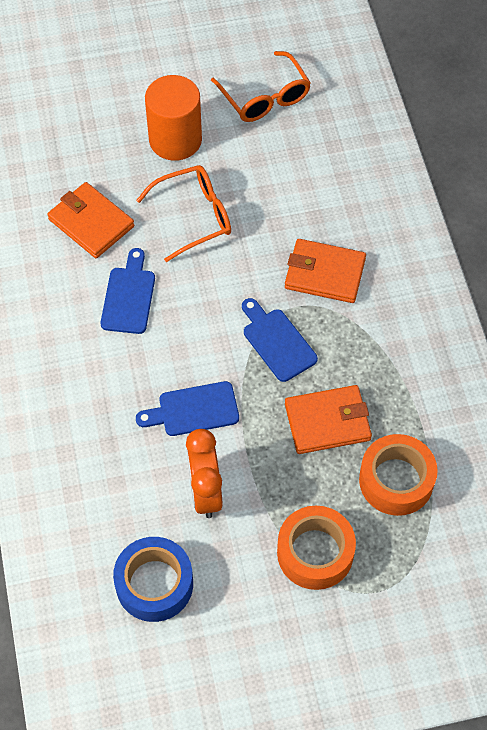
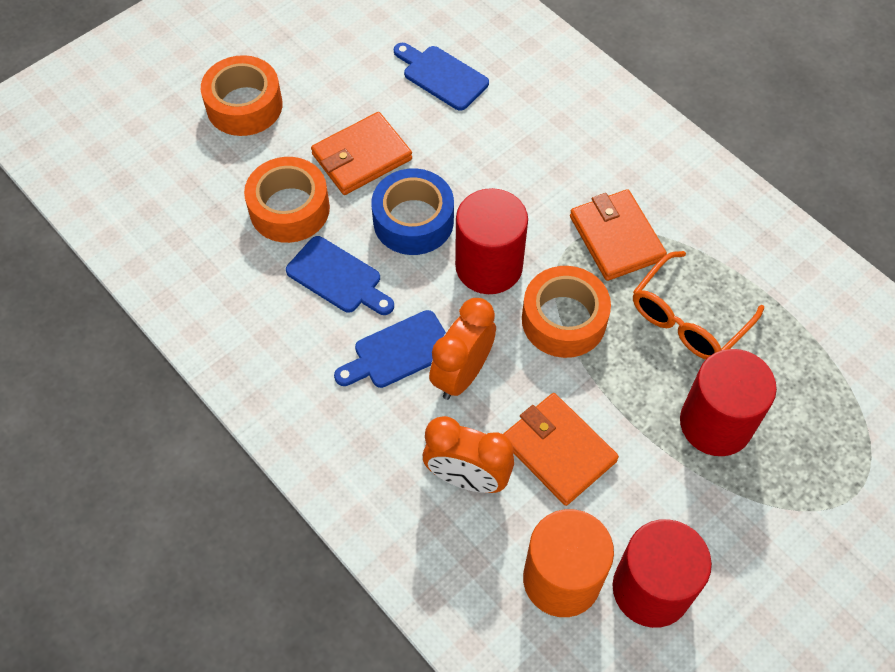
orange clock: 1 -> 2
orange glasses: 2 -> 1
orange tape: 2 -> 3
red cylinder: 0 -> 3

